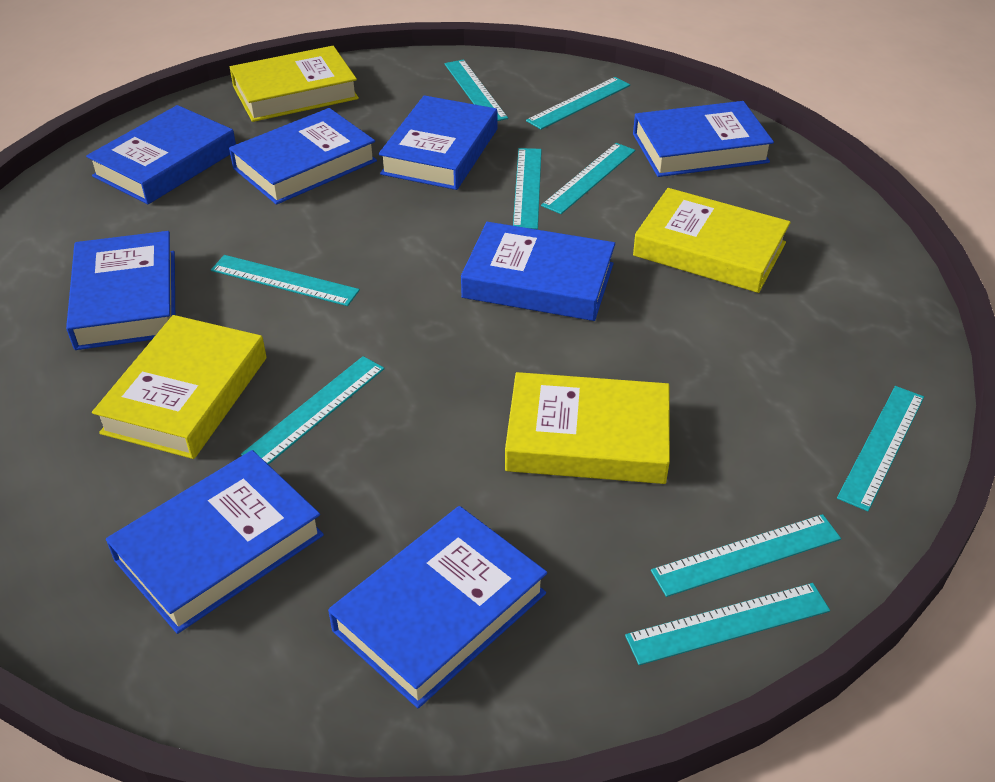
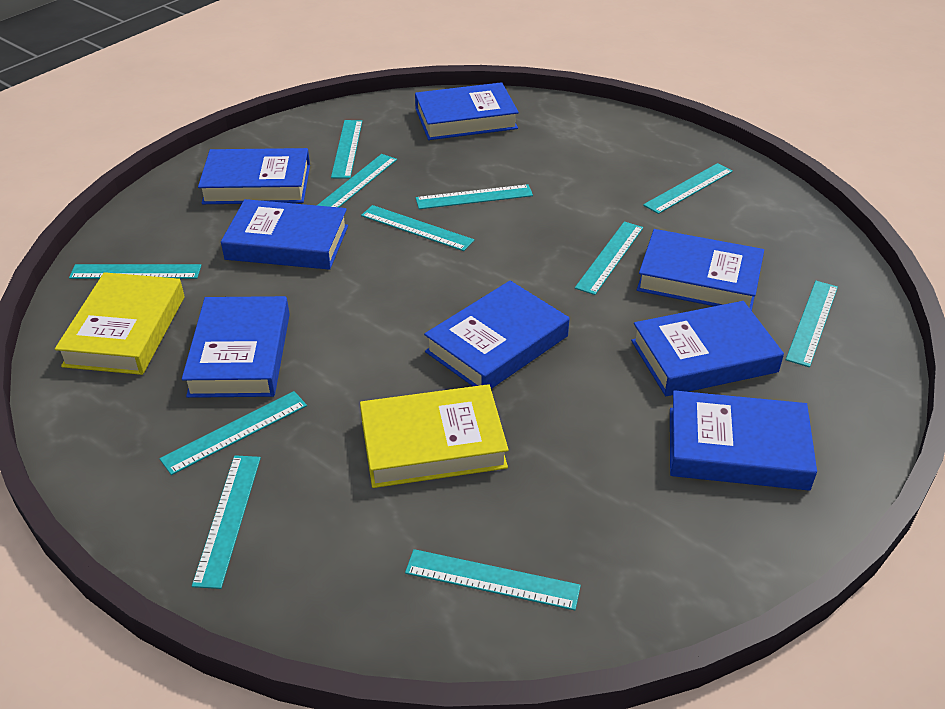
turquoise ruler: 9 -> 11
yellow book: 4 -> 2

